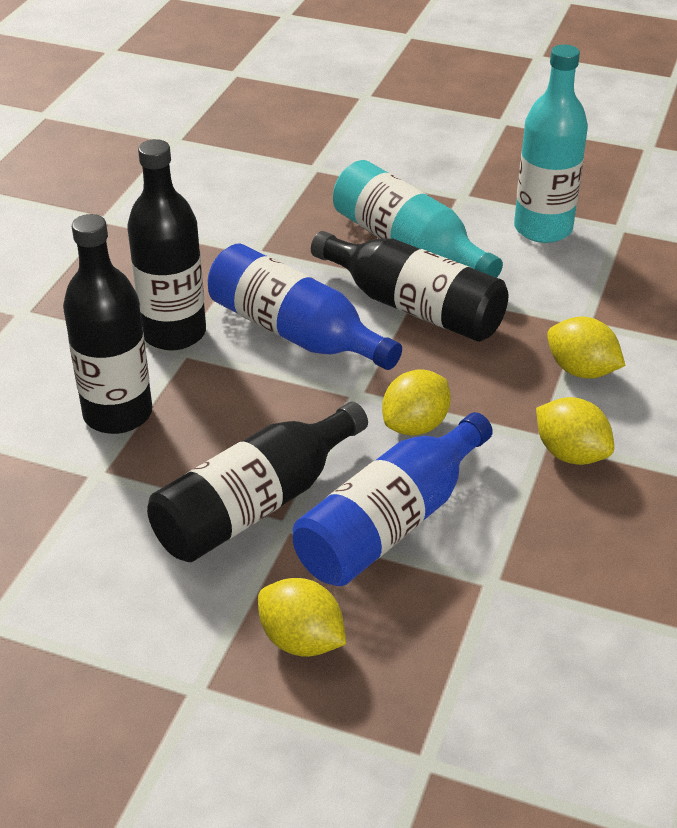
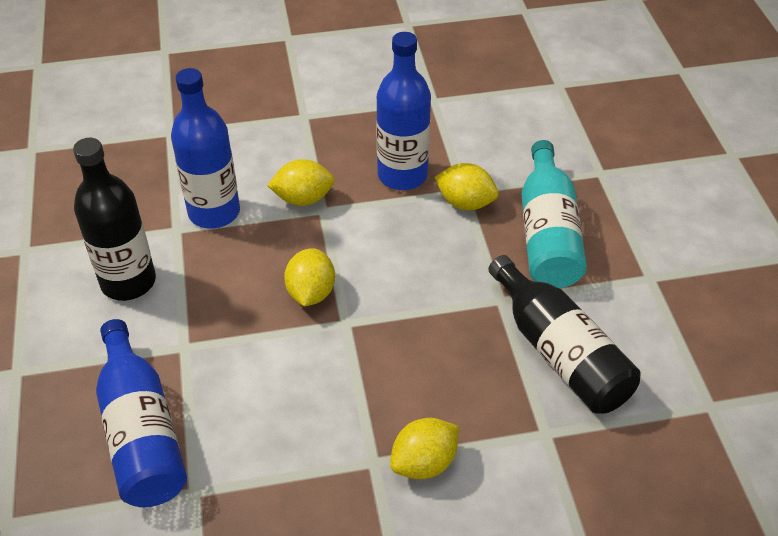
black bottle: 4 -> 2
blue bottle: 2 -> 3
turquoise bottle: 2 -> 1

